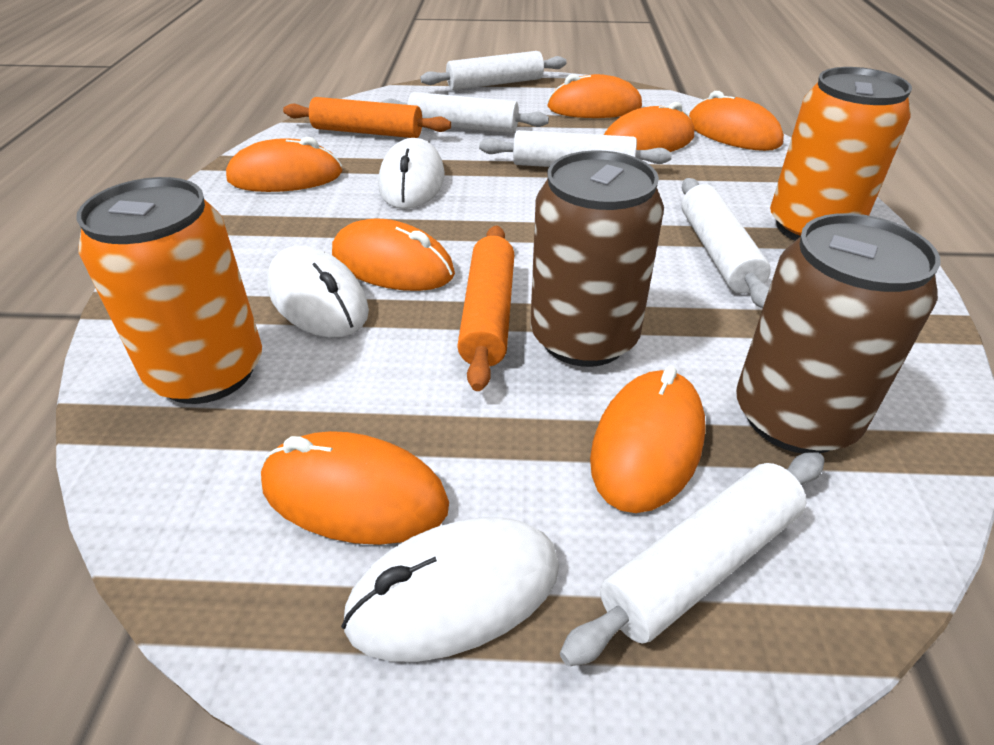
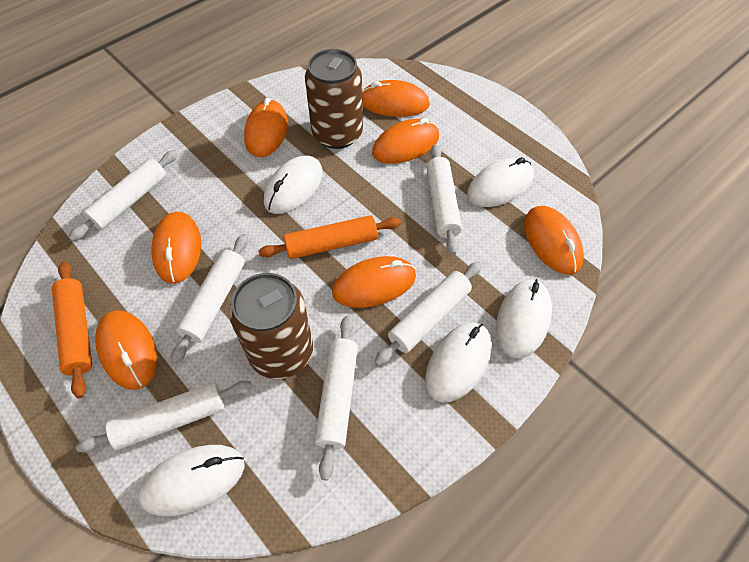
orange can: 2 -> 0
white mouse: 3 -> 5
white rolling pin: 5 -> 6

